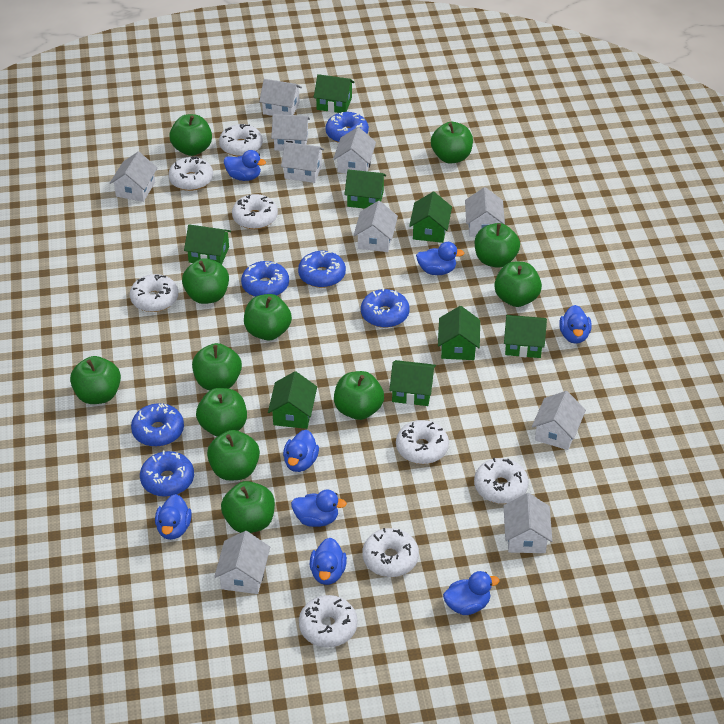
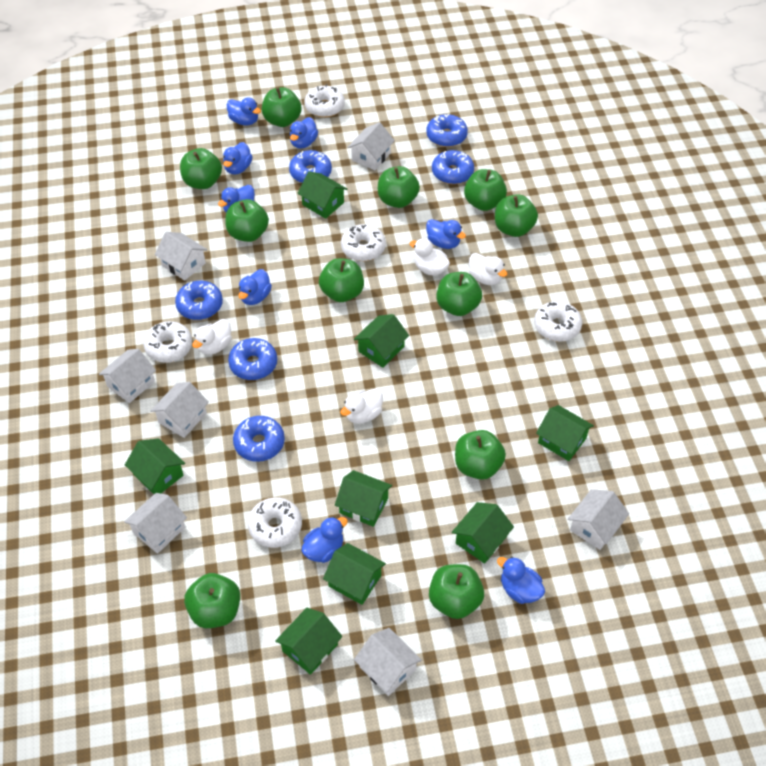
green apple: 12 -> 11
white donut: 8 -> 5
white duck: 0 -> 4
white house: 10 -> 7

